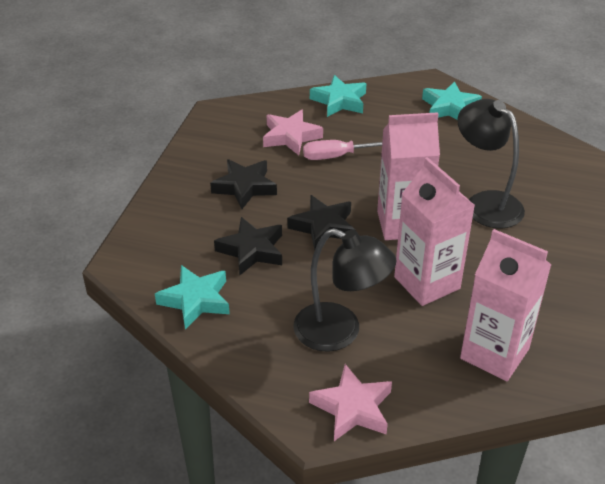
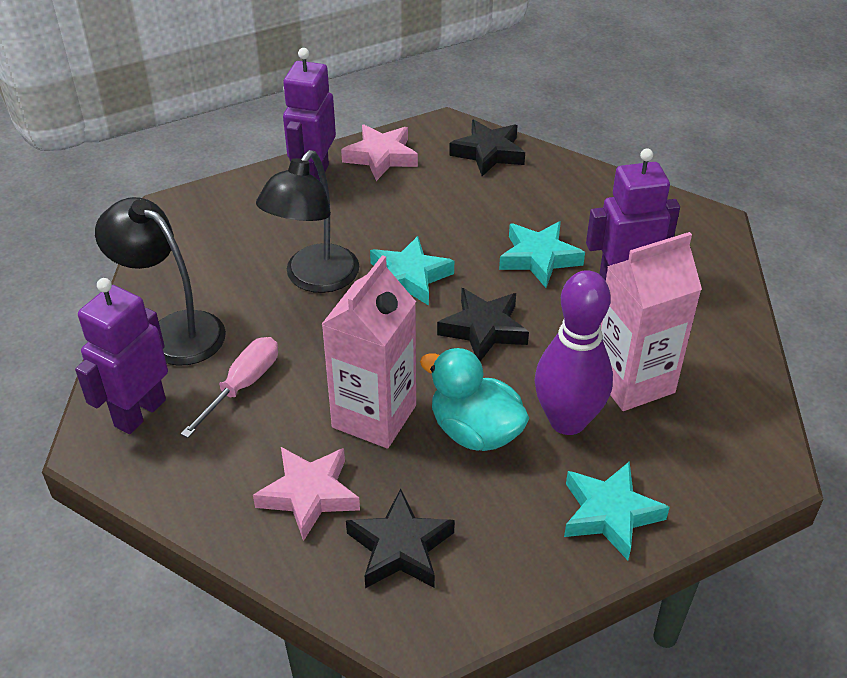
pink carton: 3 -> 2
purple bowling pin: 0 -> 1
purple robot: 0 -> 3
turquoise duck: 0 -> 1

